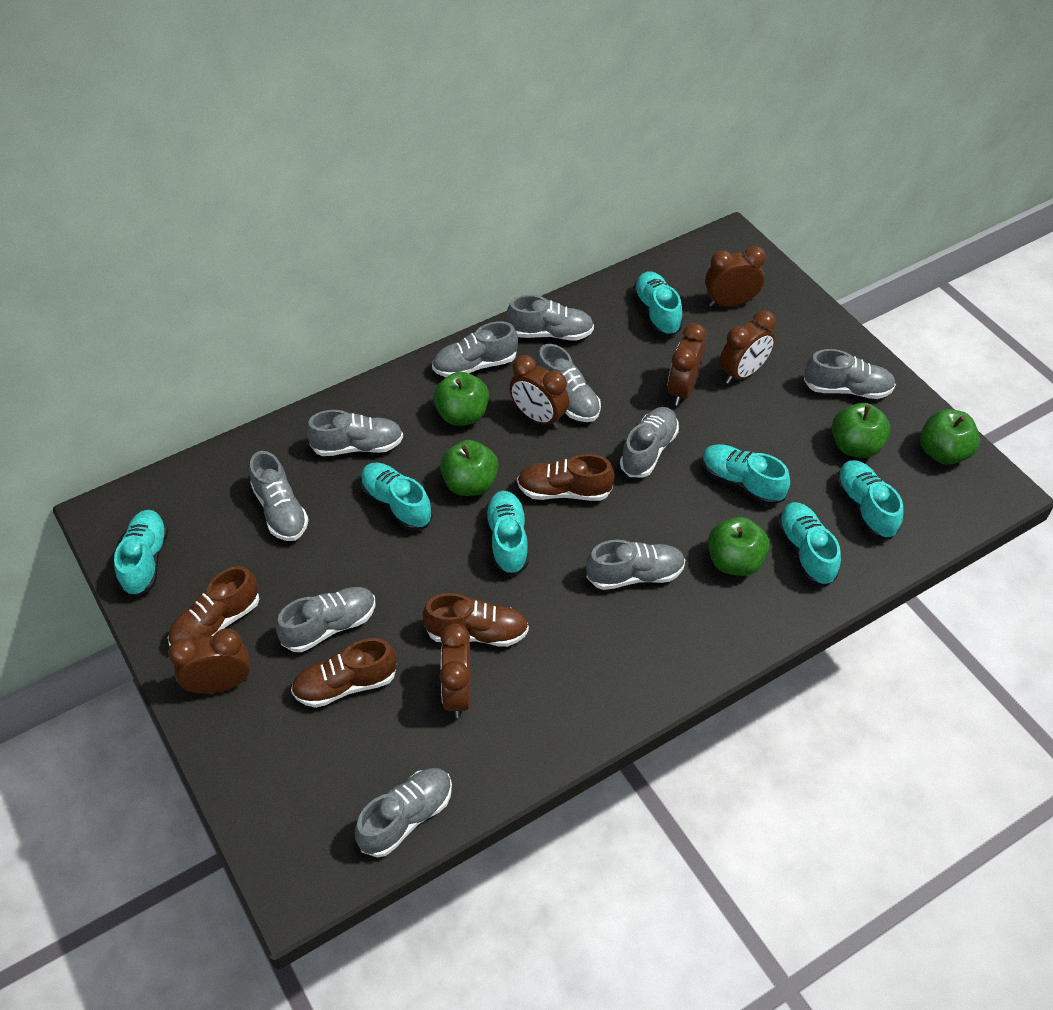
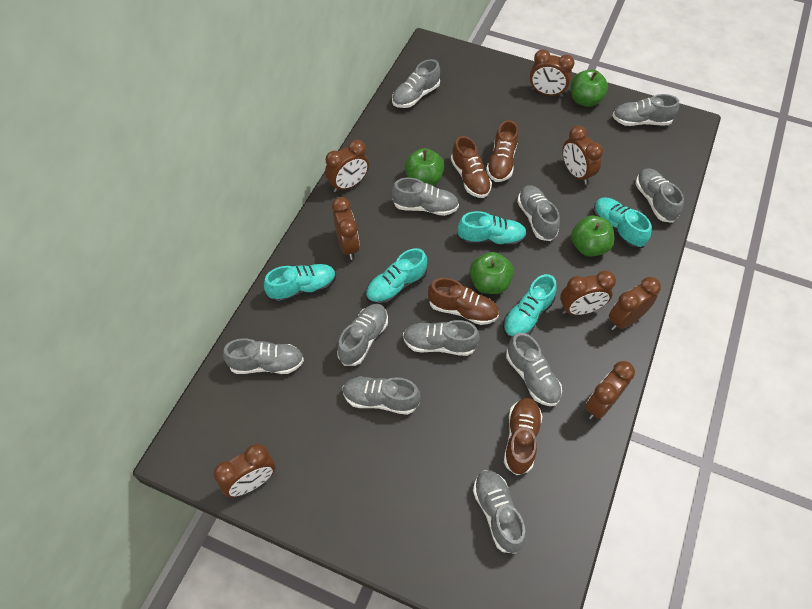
brown clock: 6 -> 8
green apple: 5 -> 4
grey shoe: 10 -> 11
turquoise shoe: 7 -> 5

